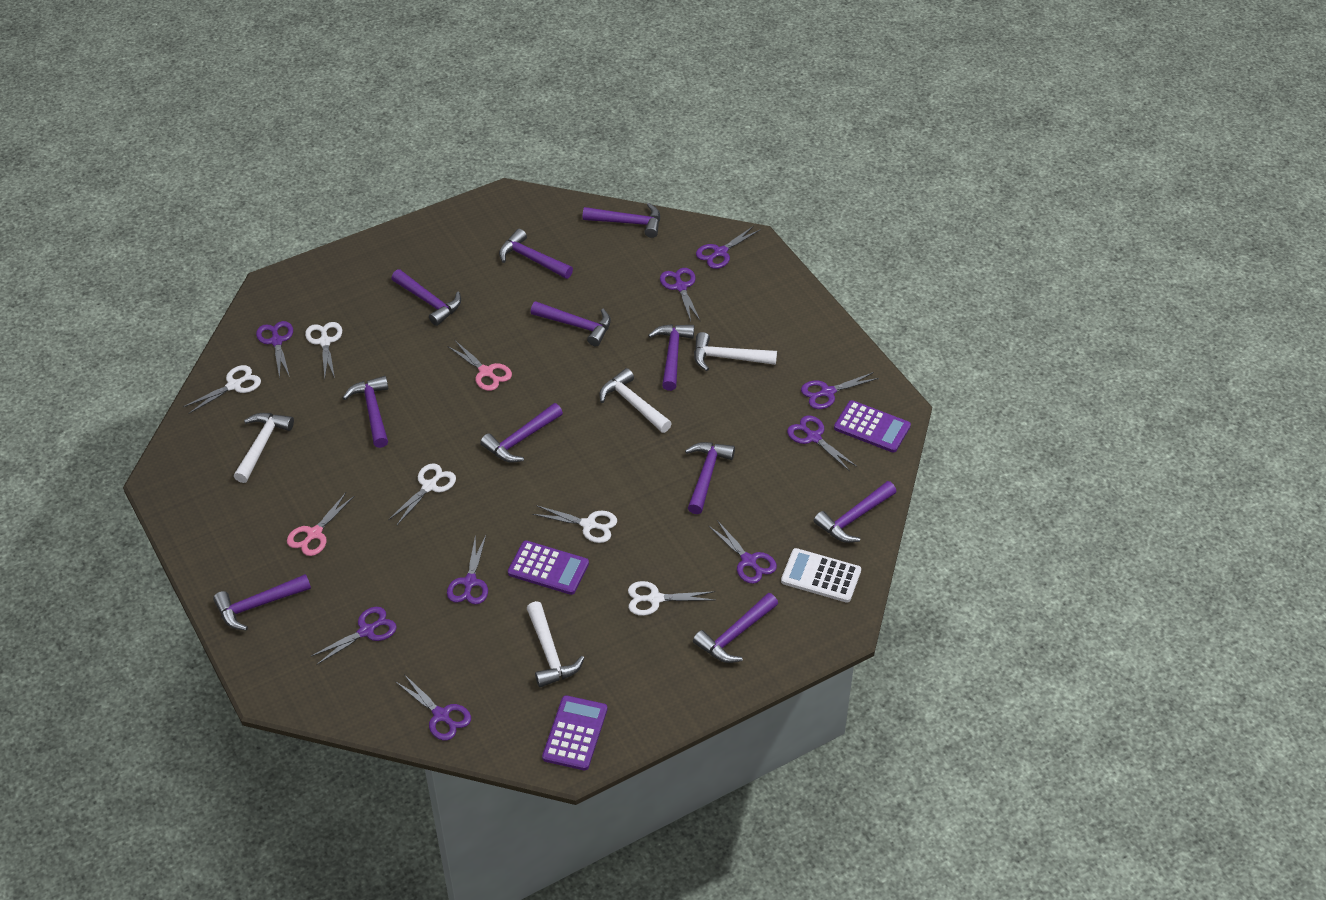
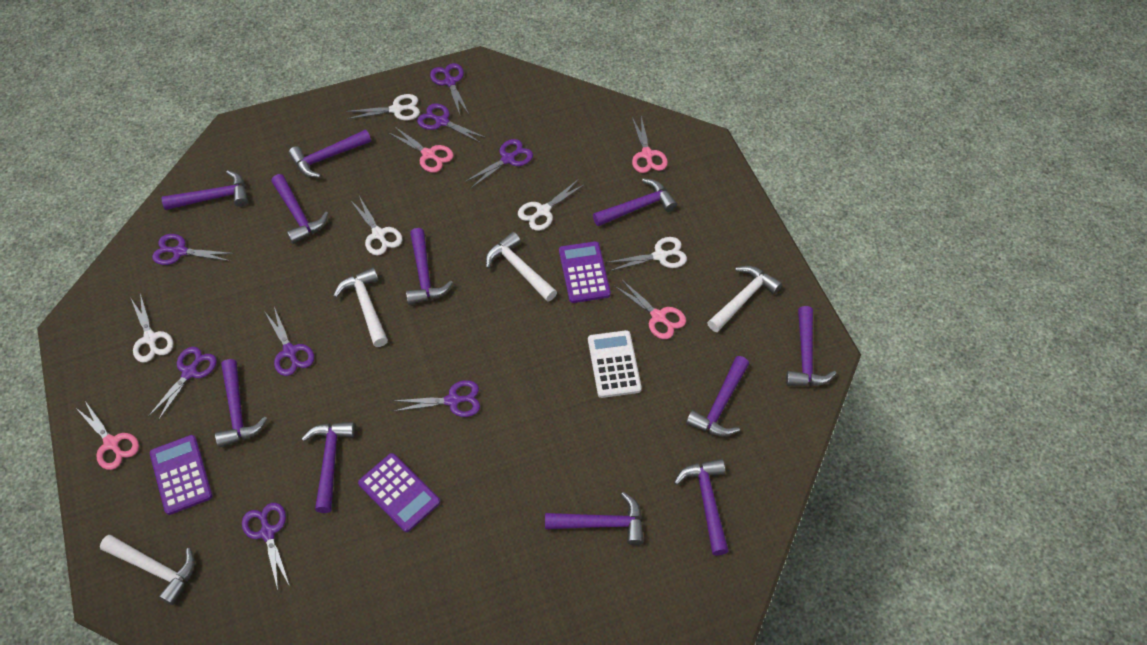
pink scissors: 2 -> 4
purple scissors: 9 -> 8

